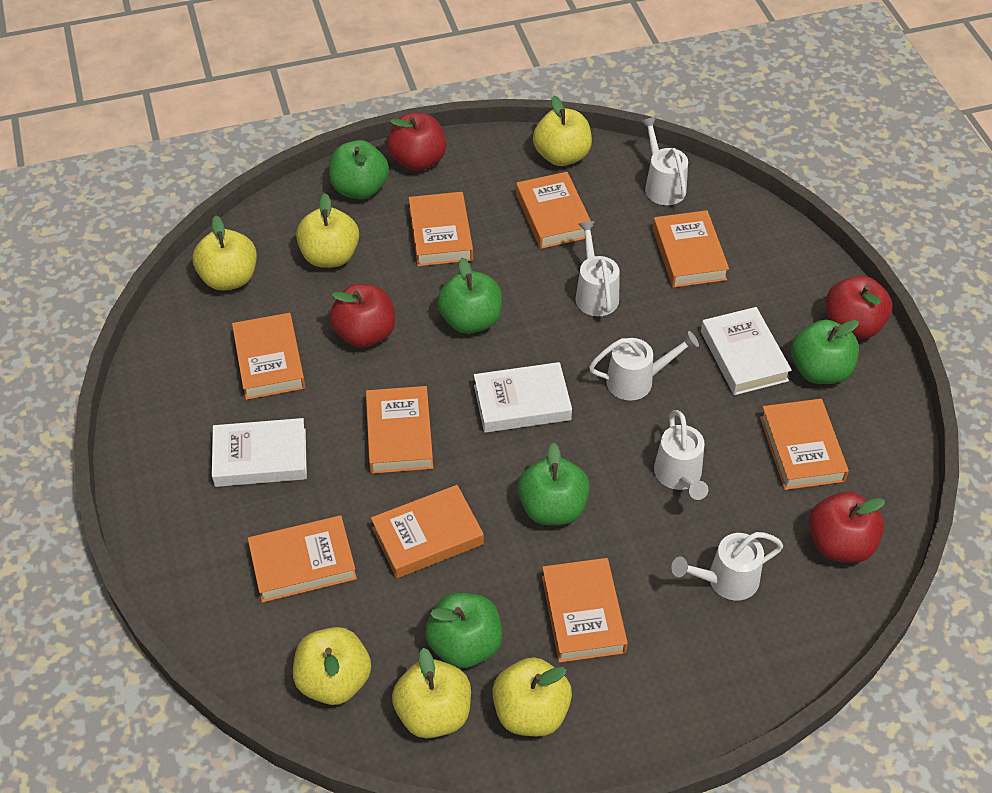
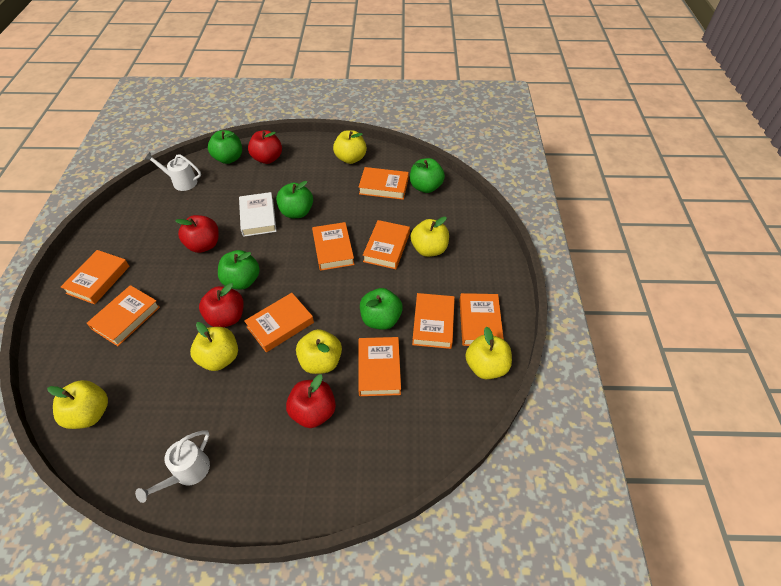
white book: 3 -> 1
white watering can: 5 -> 2

